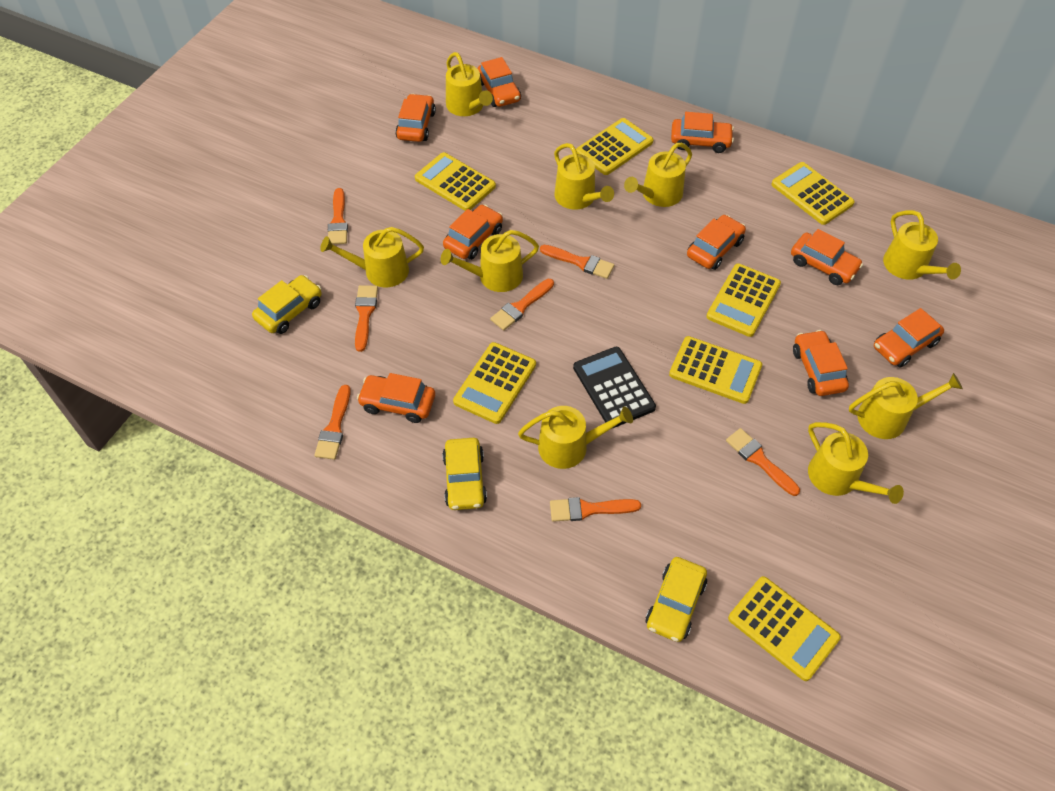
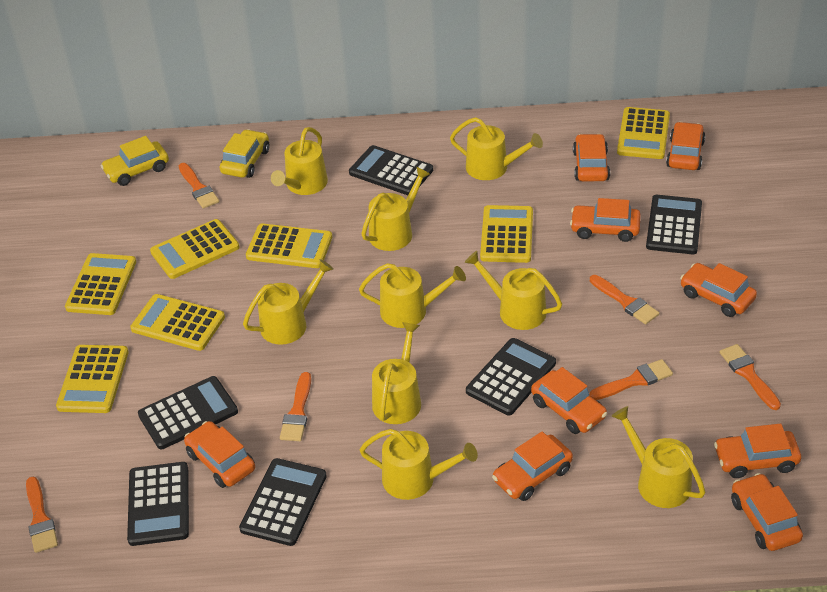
black calculator: 1 -> 6
orange brush: 7 -> 6
yellow car: 3 -> 2

